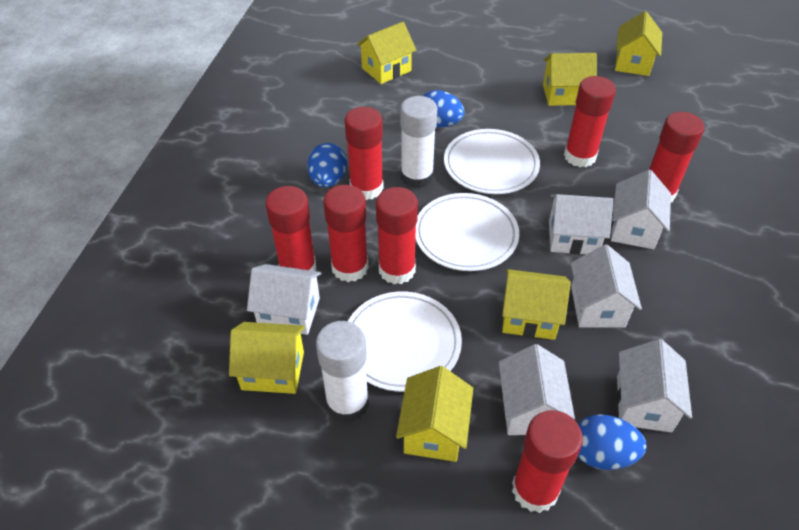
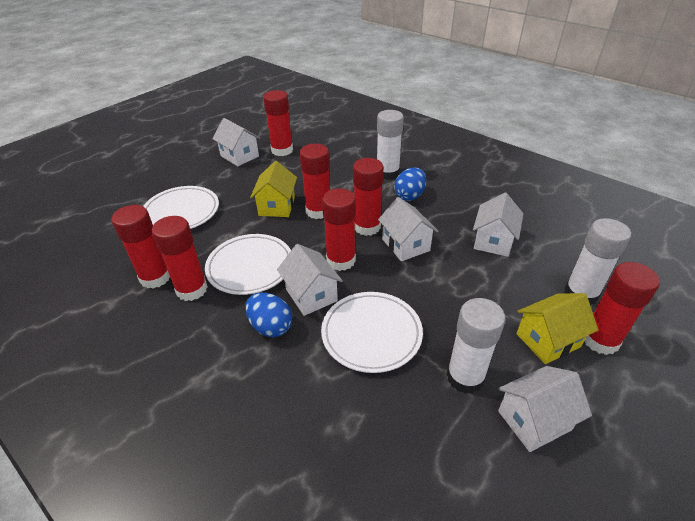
blue egg: 3 -> 2
white glue stick: 2 -> 3
white house: 6 -> 5
yellow house: 6 -> 2

